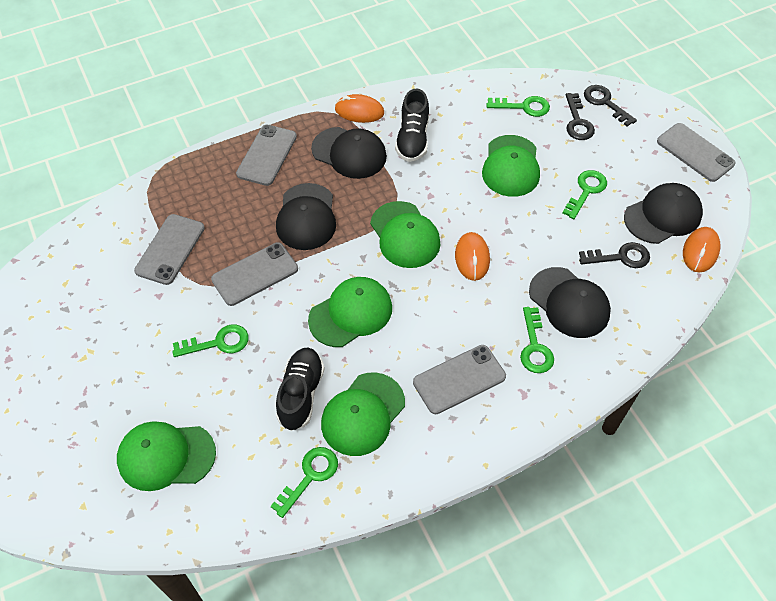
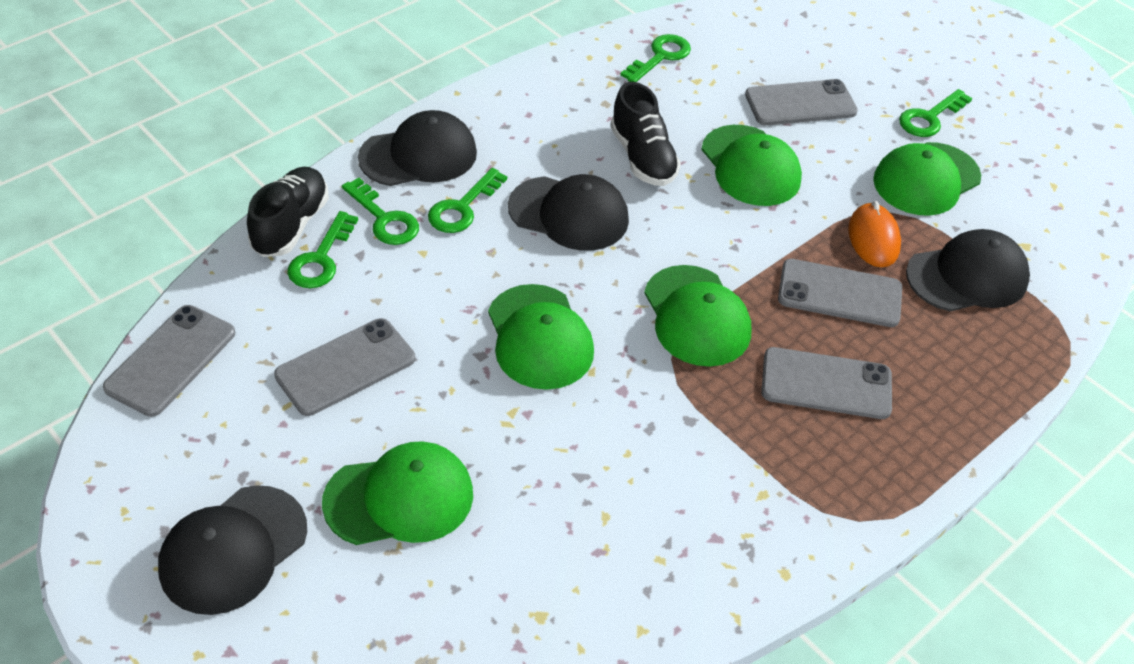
black key: 3 -> 0
orange mouse: 3 -> 1

